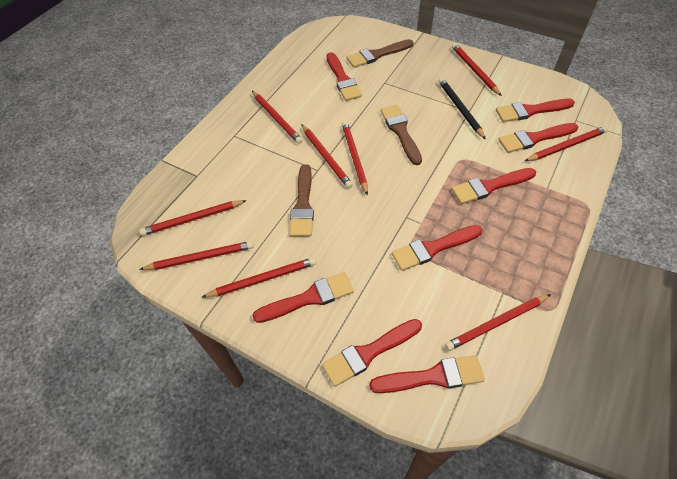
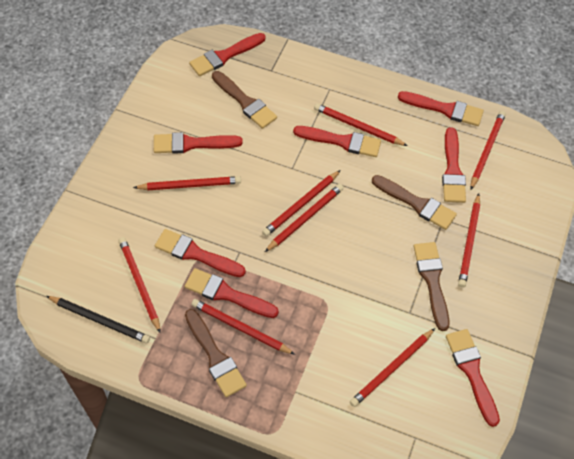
brown brush: 3 -> 4

